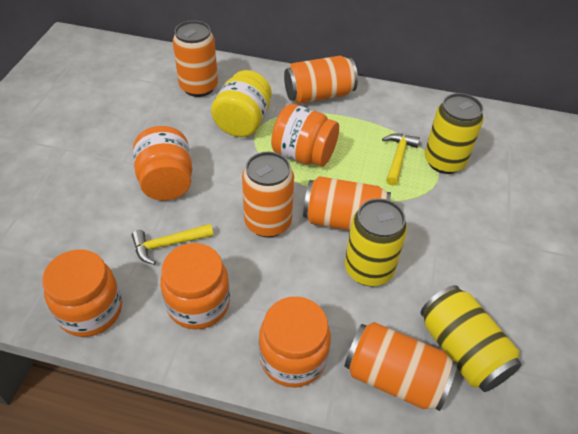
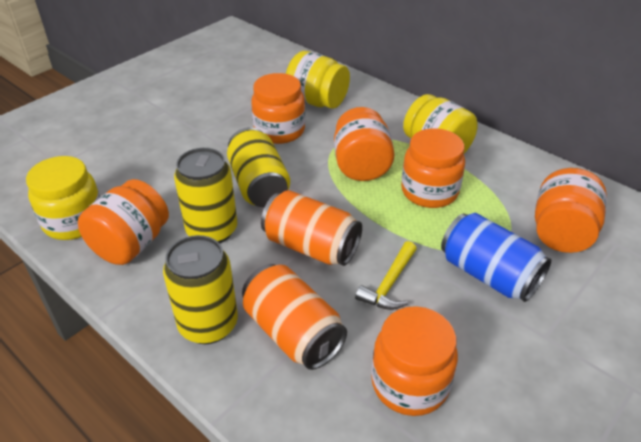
blue can: 0 -> 1
orange can: 5 -> 2
orange jar: 5 -> 6
yellow hammer: 2 -> 1
yellow jar: 1 -> 3

